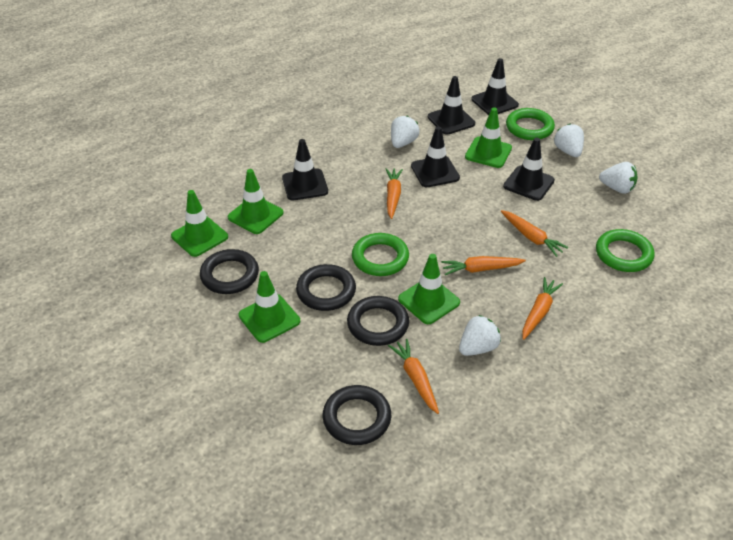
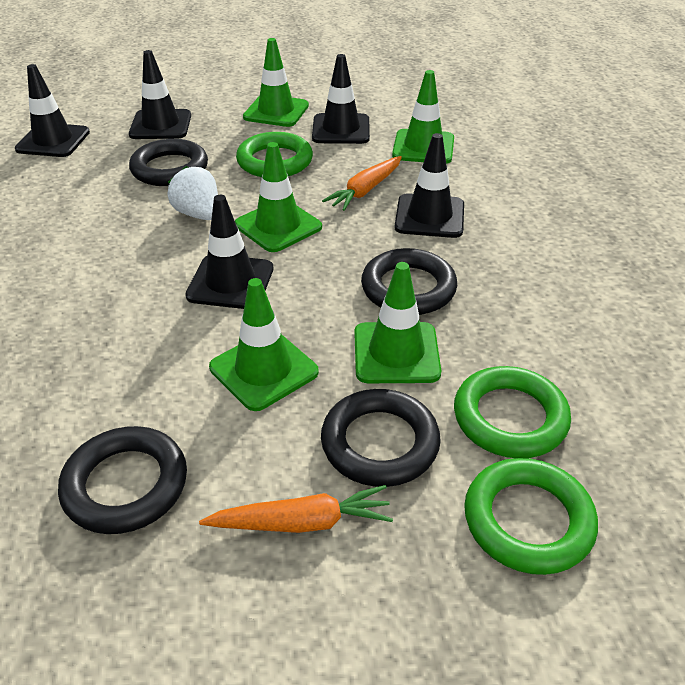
orange carrot: 5 -> 2
white strawberry: 4 -> 1

